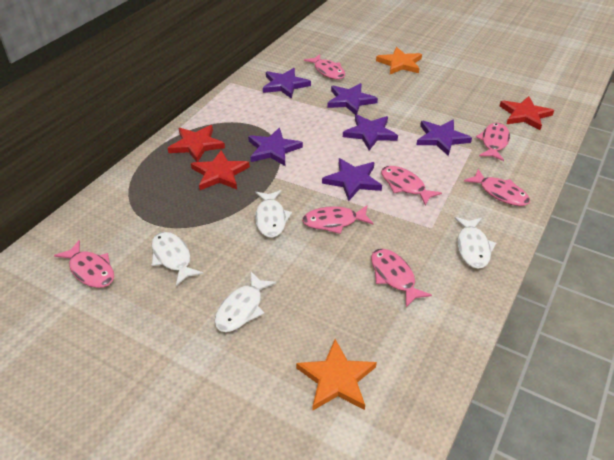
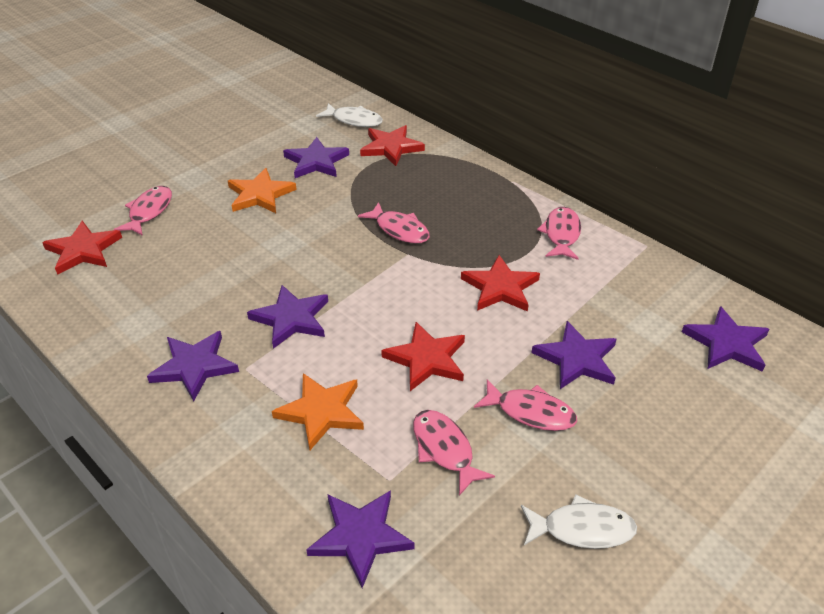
pink fish: 7 -> 5
red star: 3 -> 4
white fish: 4 -> 2

